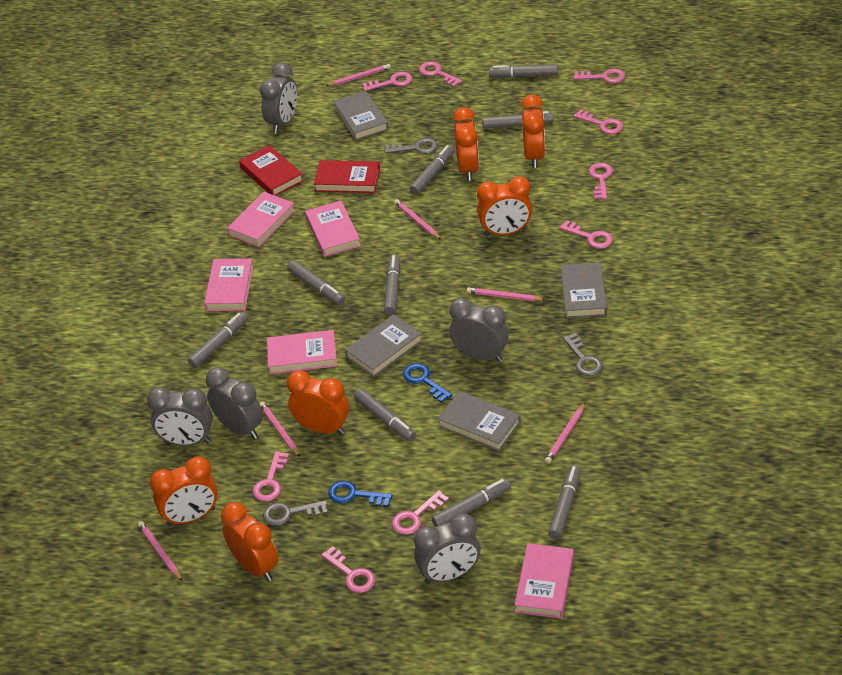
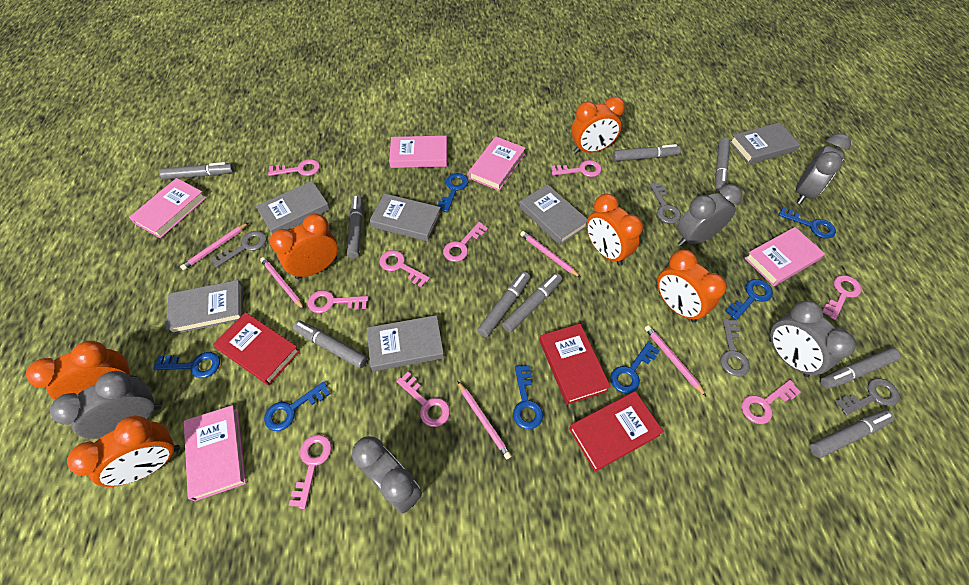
blue key: 2 -> 7
grey book: 4 -> 6
grey key: 3 -> 4
pink pencil: 6 -> 5
red book: 2 -> 3

